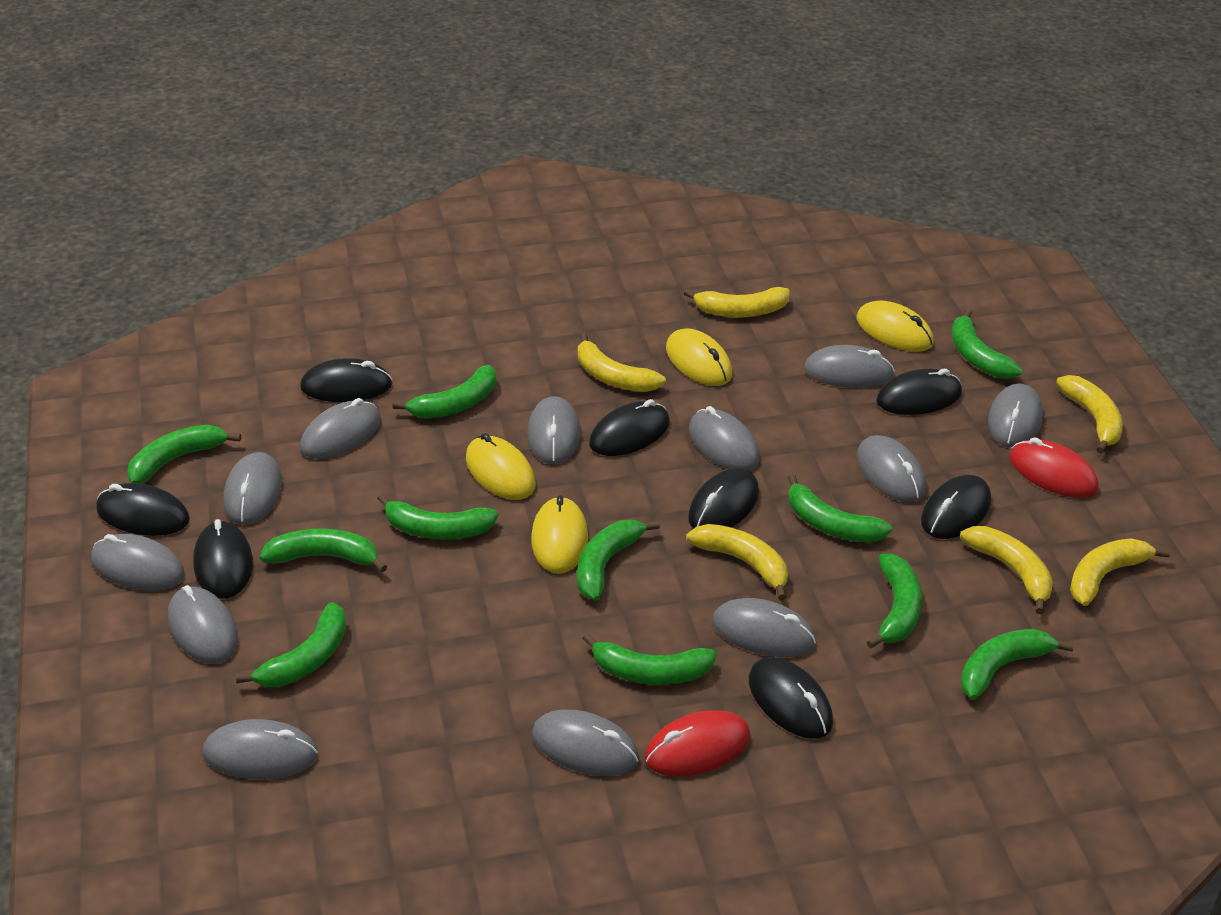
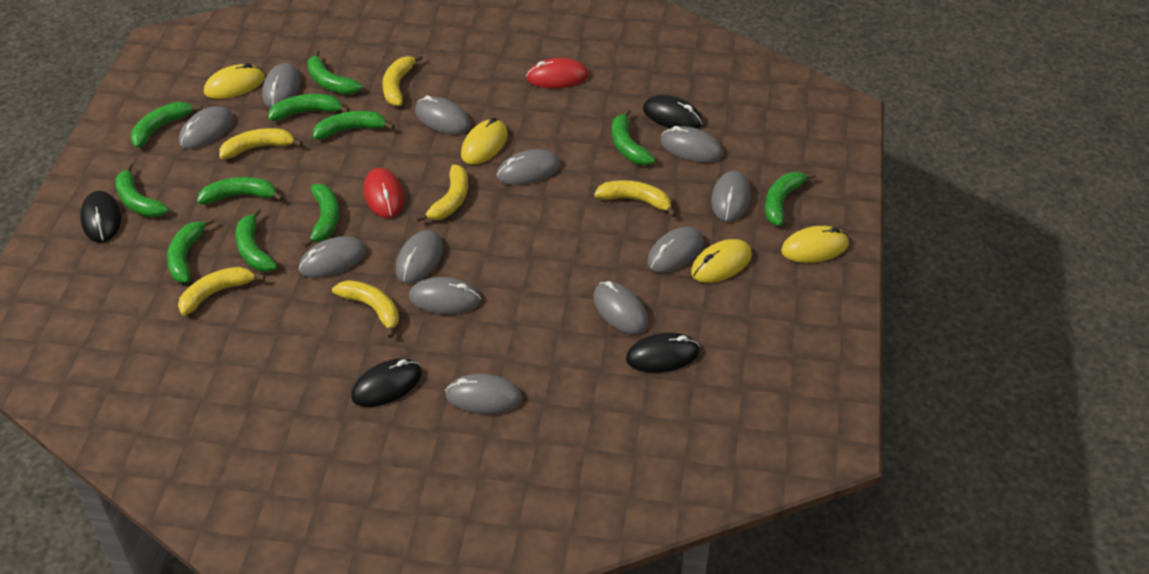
black mouse: 8 -> 4

